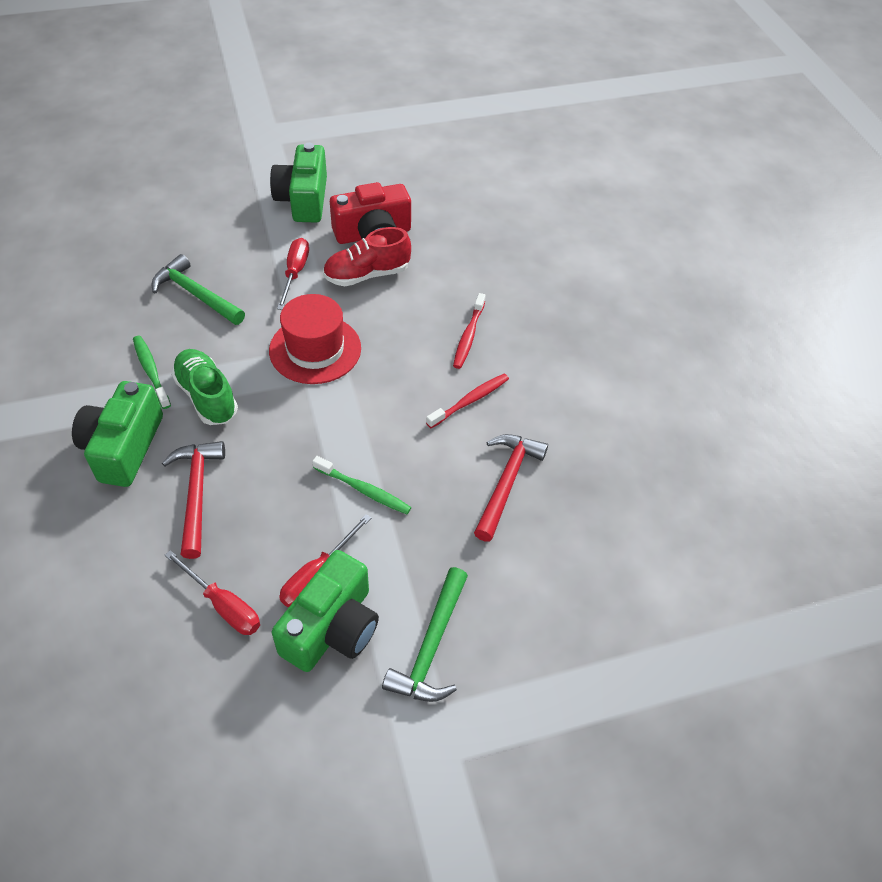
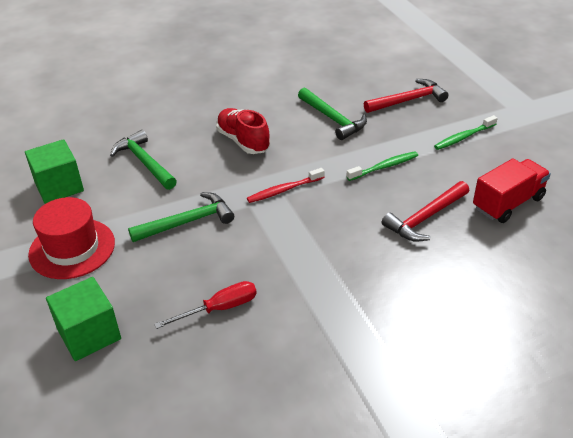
green camera: 3 -> 0
green cube: 0 -> 2
green hammer: 2 -> 3
green shoe: 1 -> 0
red camera: 1 -> 0
red screwdriver: 3 -> 1
red toothbrush: 2 -> 1
red truck: 0 -> 1

